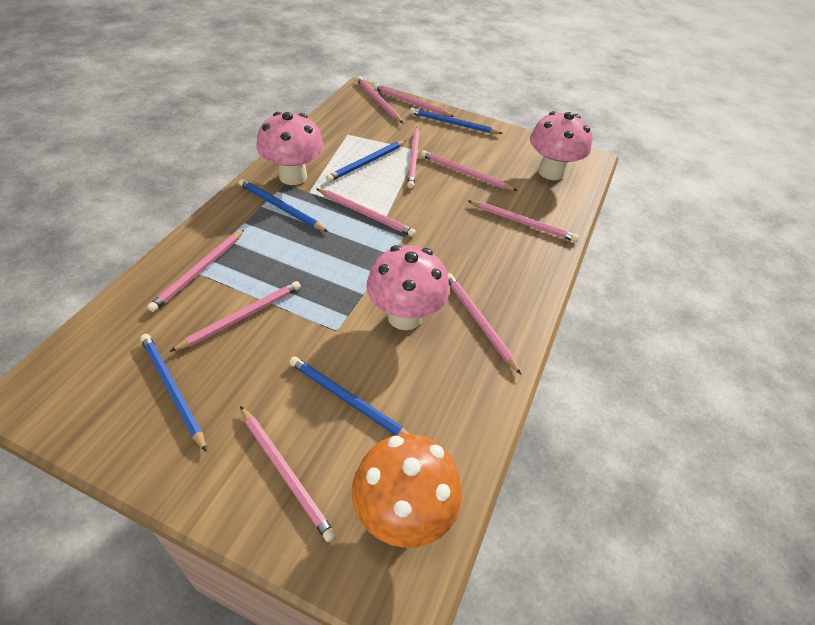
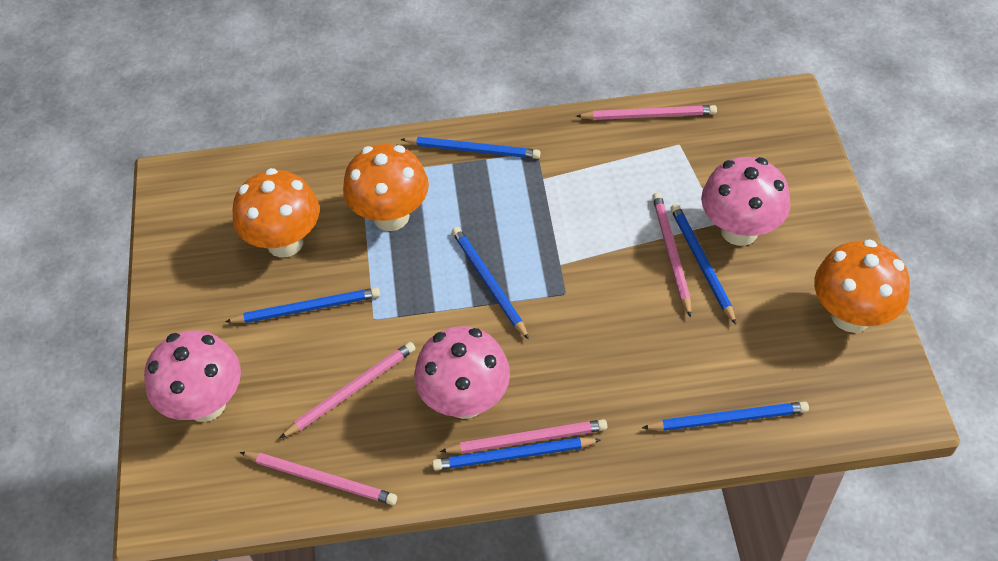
blue pencil: 5 -> 6
orange mushroom: 1 -> 3
pink pencil: 10 -> 5

